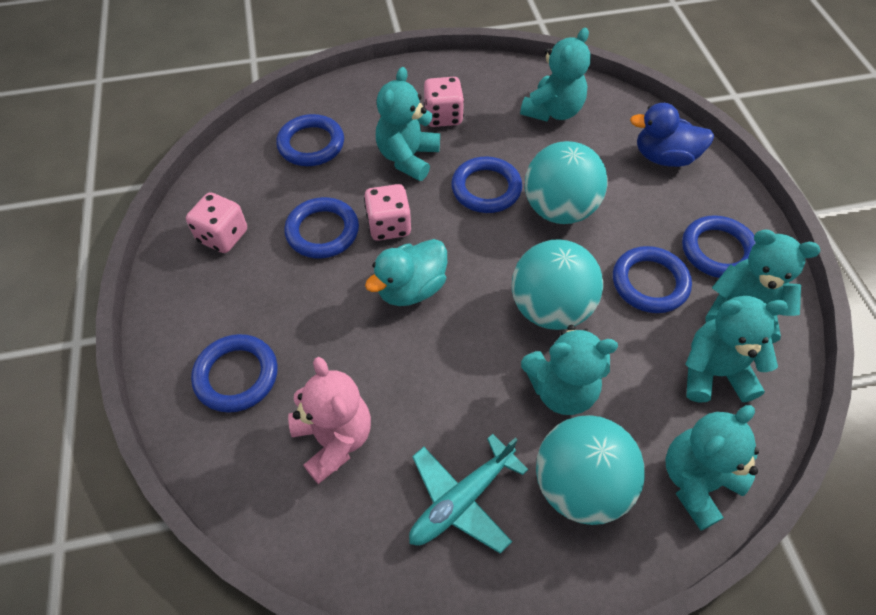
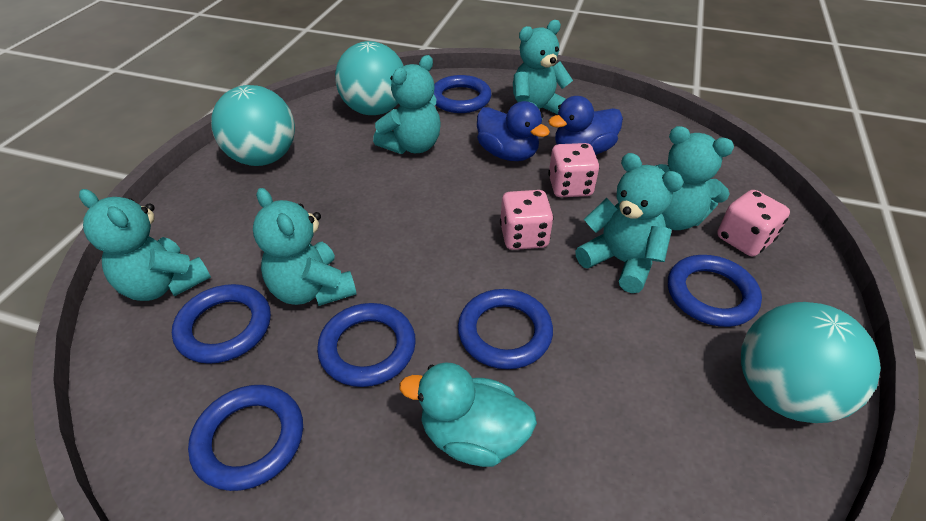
blue duck: 1 -> 2
pink teddy bear: 1 -> 0
turquoise plane: 1 -> 0

